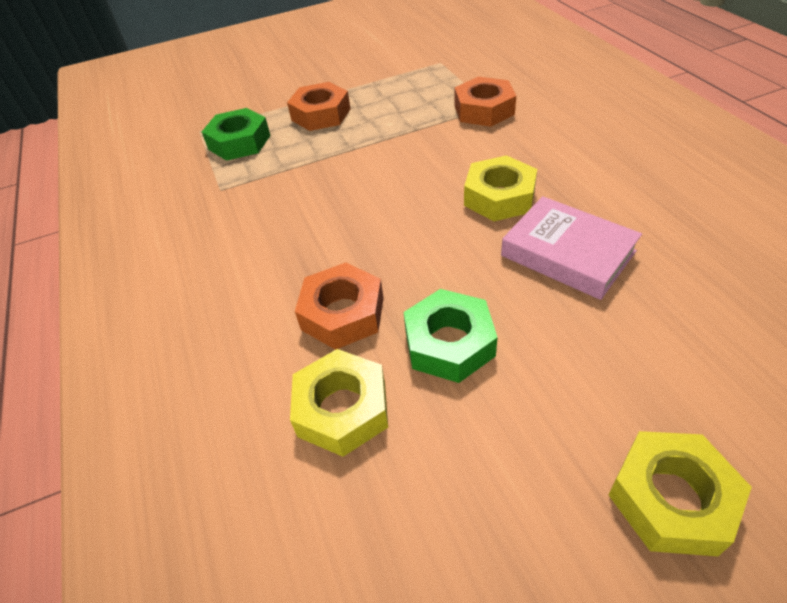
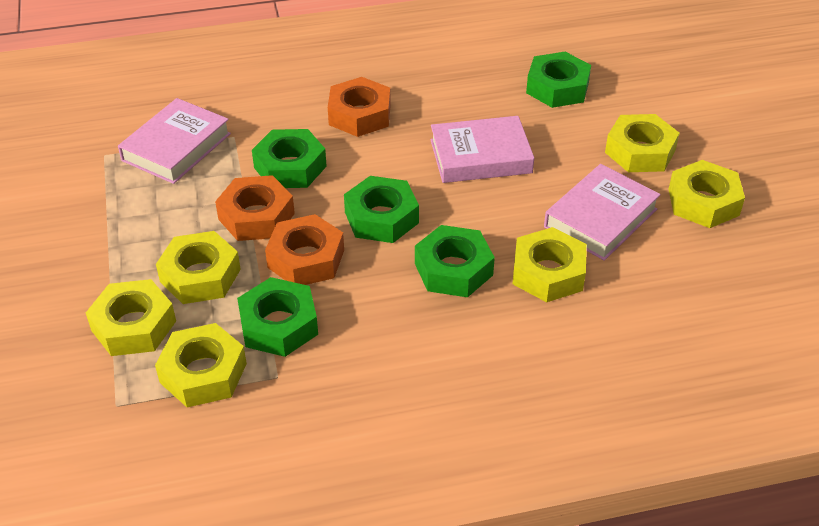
green nut: 2 -> 5
pink book: 1 -> 3
yellow nut: 3 -> 6

